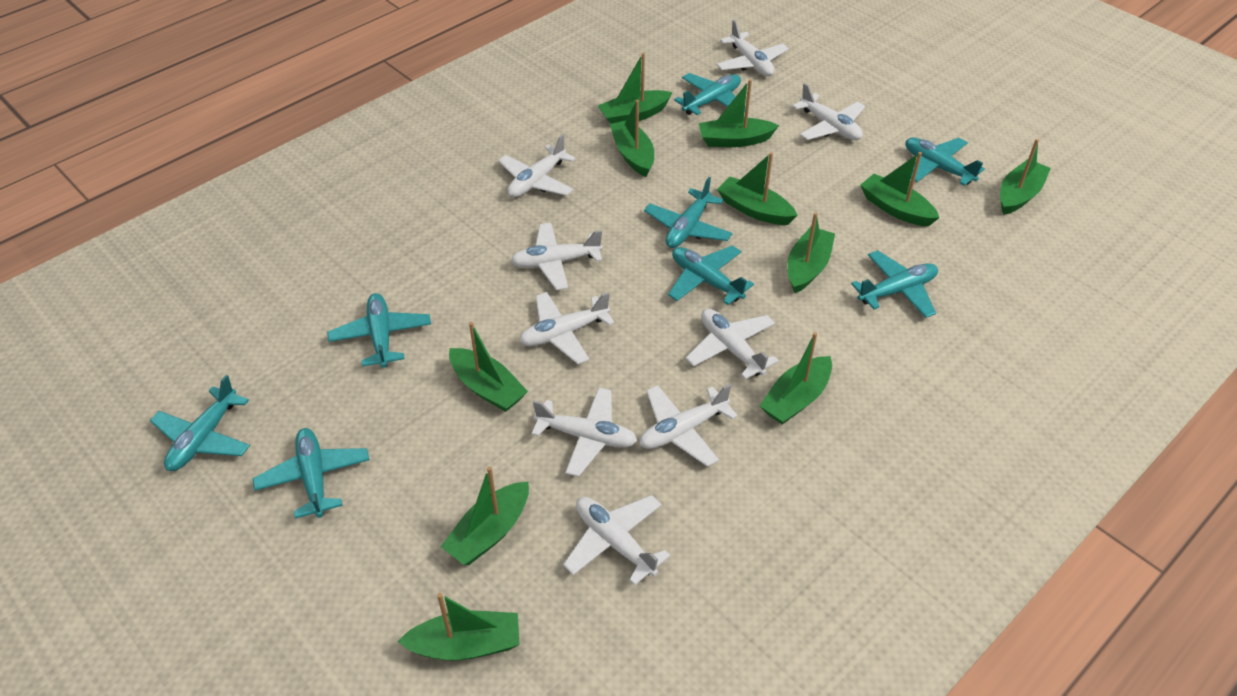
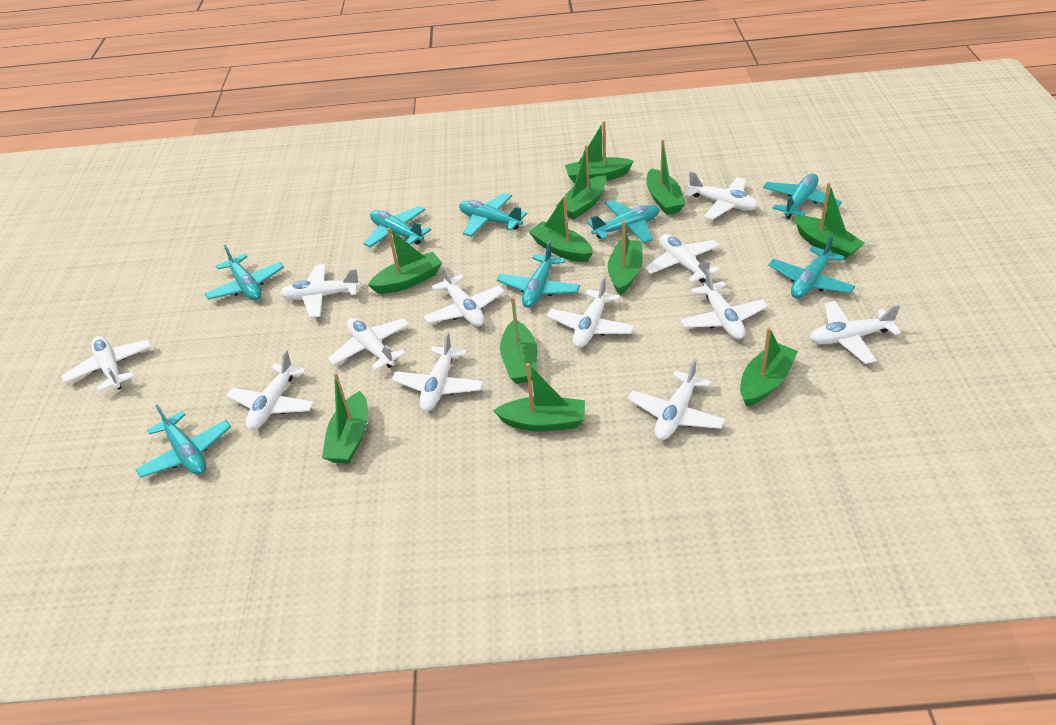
white plane: 9 -> 12

